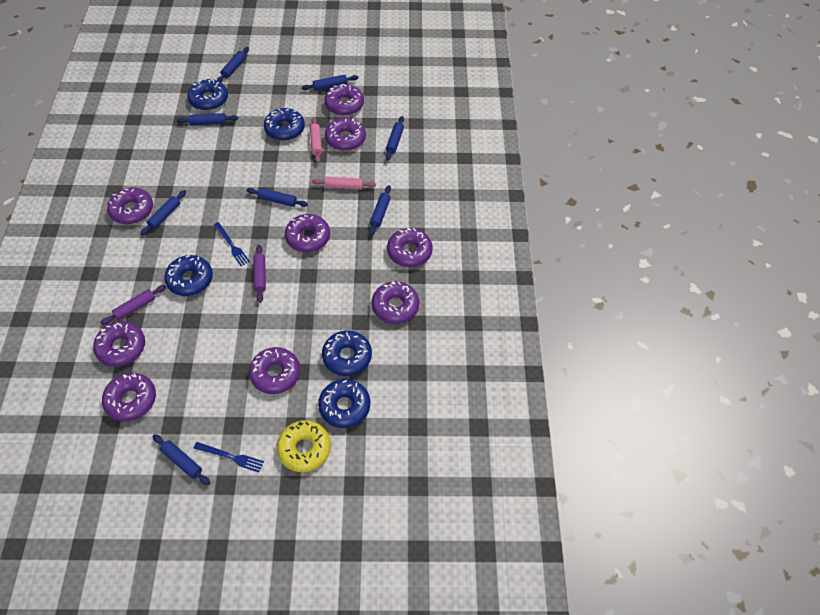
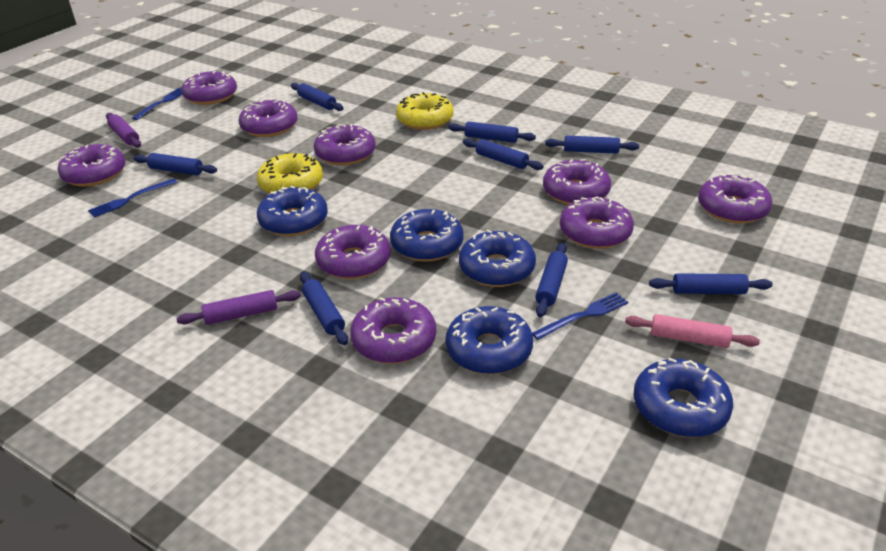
blue fork: 2 -> 3
pink rolling pin: 2 -> 1
yellow donut: 1 -> 2

